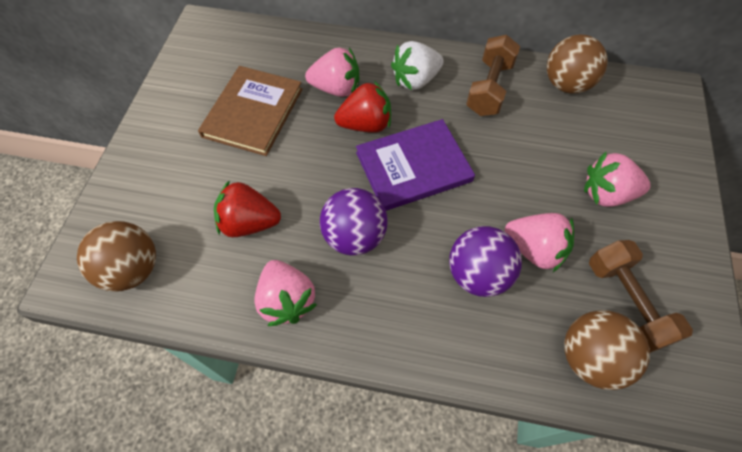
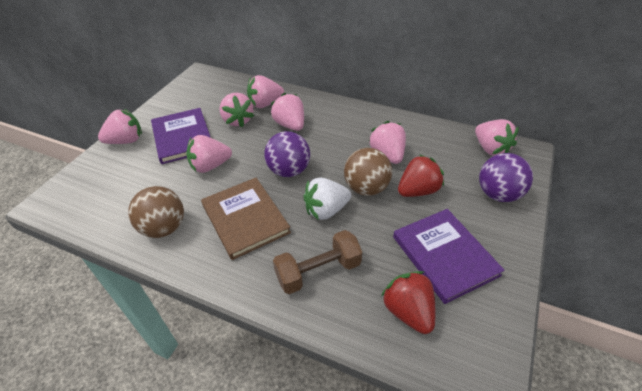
brown ball: 3 -> 2
brown dumbbell: 2 -> 1
pink strawberry: 4 -> 7
purple book: 1 -> 2

